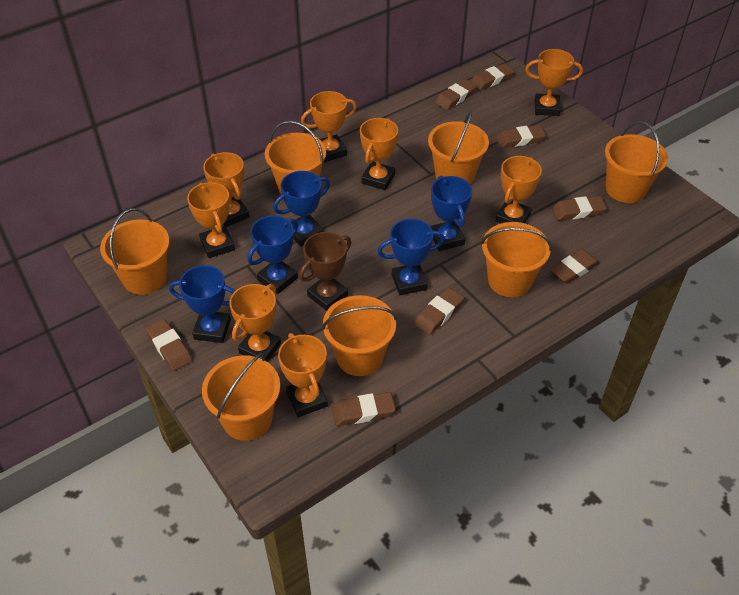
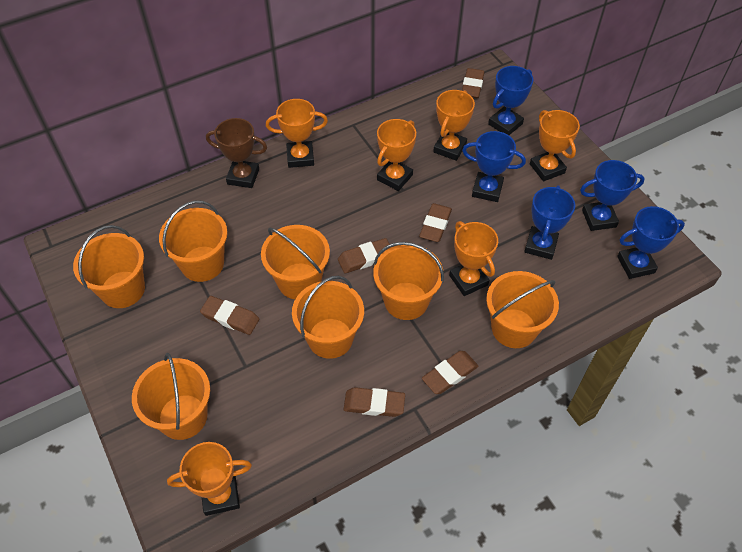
brown eraser: 8 -> 6
orange trophy: 8 -> 6

